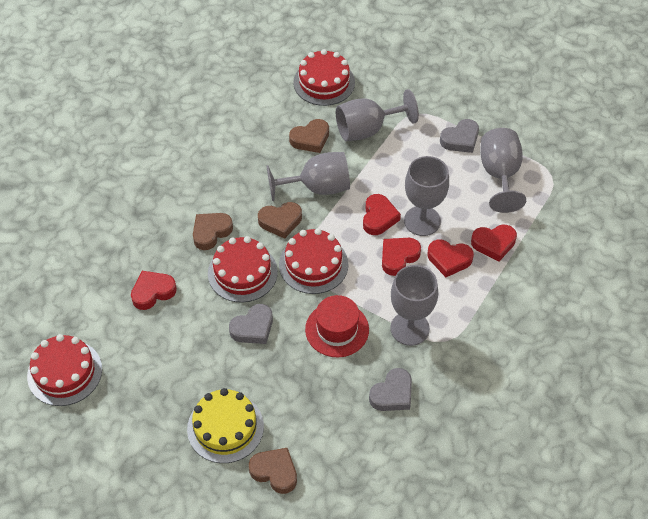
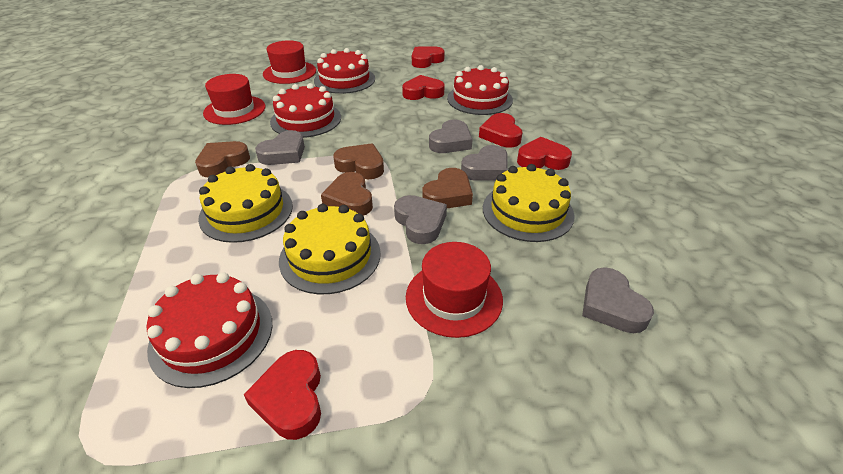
grey goblet: 5 -> 0
grey heart: 3 -> 5
red hat: 1 -> 3
yellow cake: 1 -> 3

